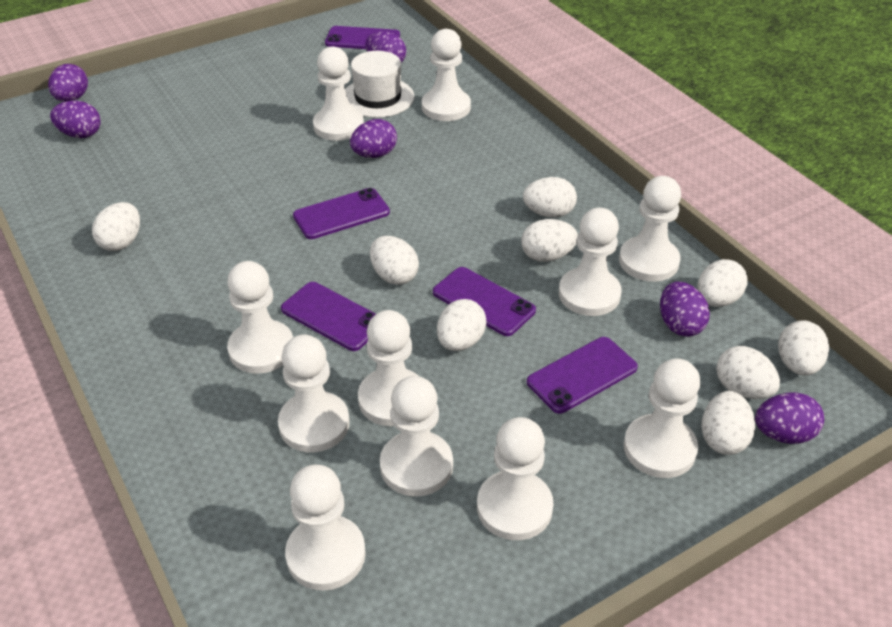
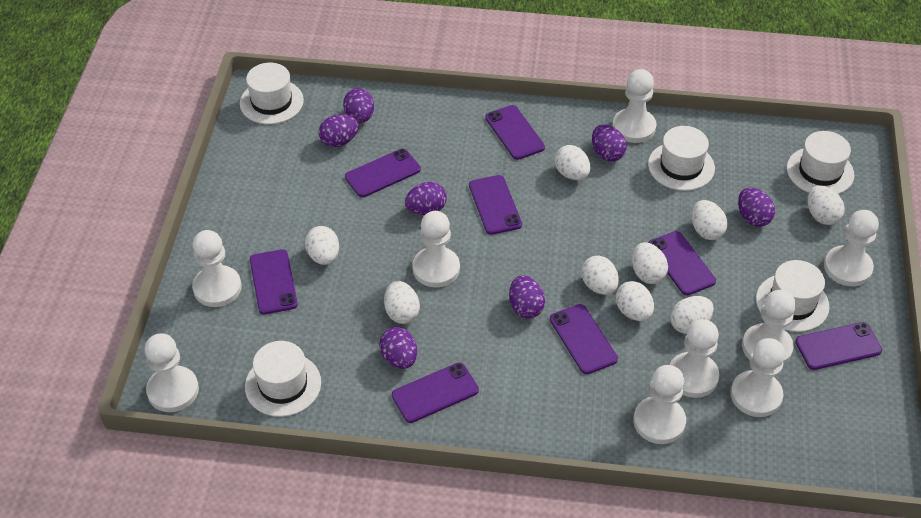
purple egg: 6 -> 7
purple phone: 5 -> 8
white hat: 1 -> 5
white pawn: 11 -> 9

